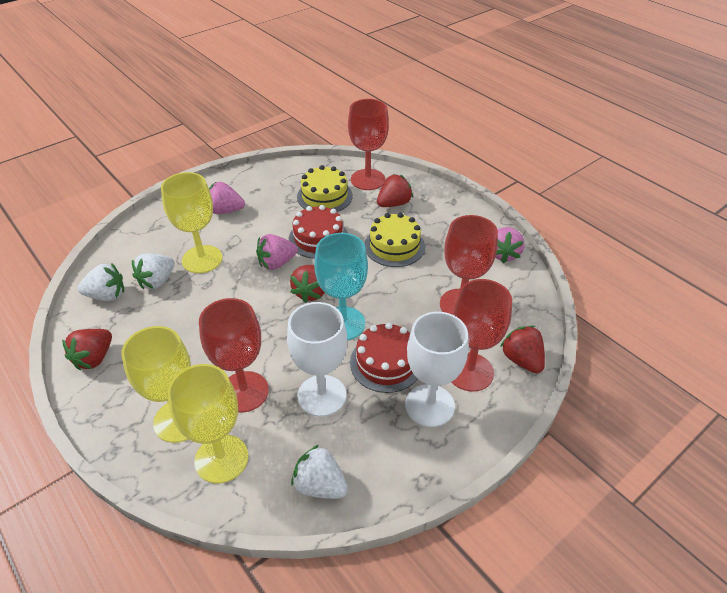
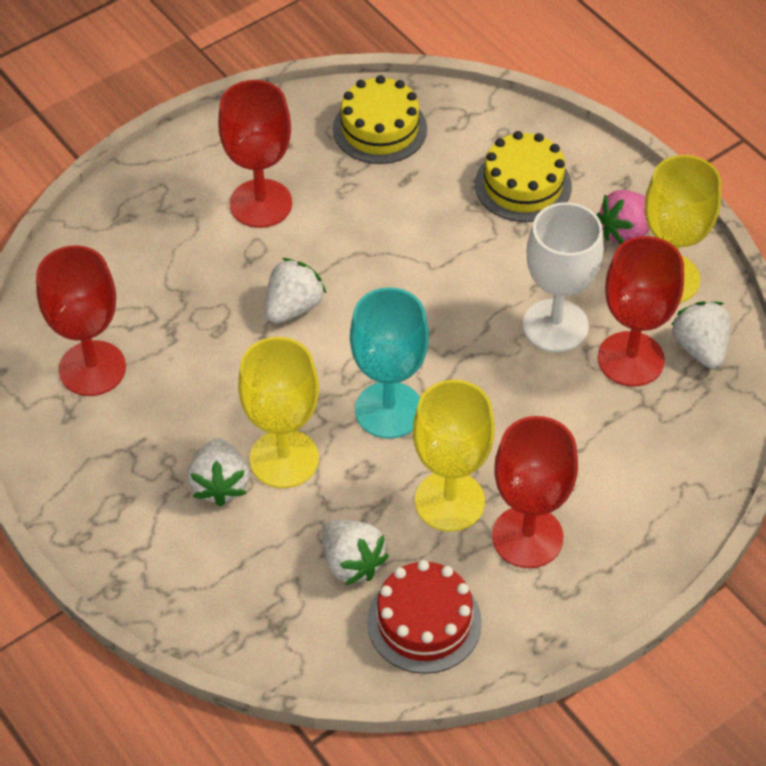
pink strawberry: 3 -> 1
red cake: 2 -> 1
red strawberry: 4 -> 0
white goblet: 2 -> 1
white strawberry: 3 -> 4

